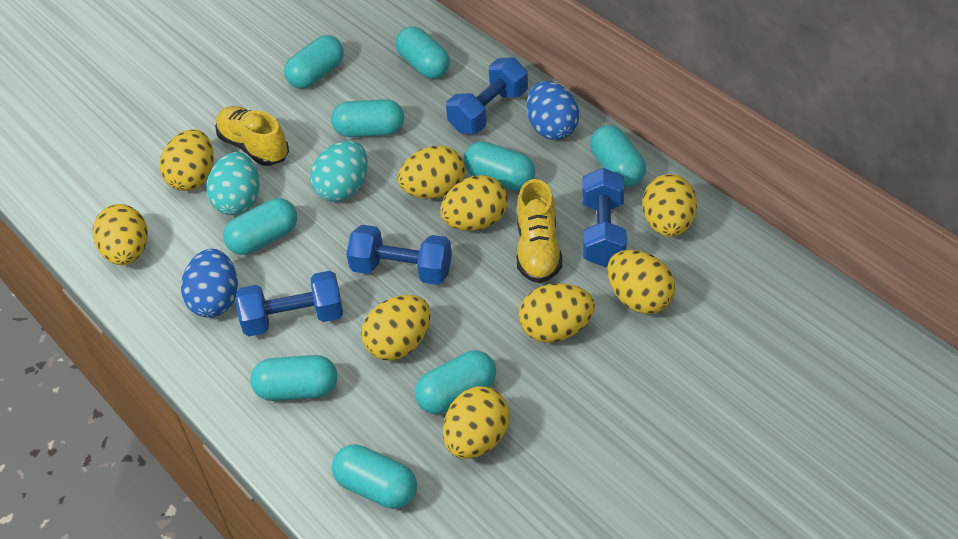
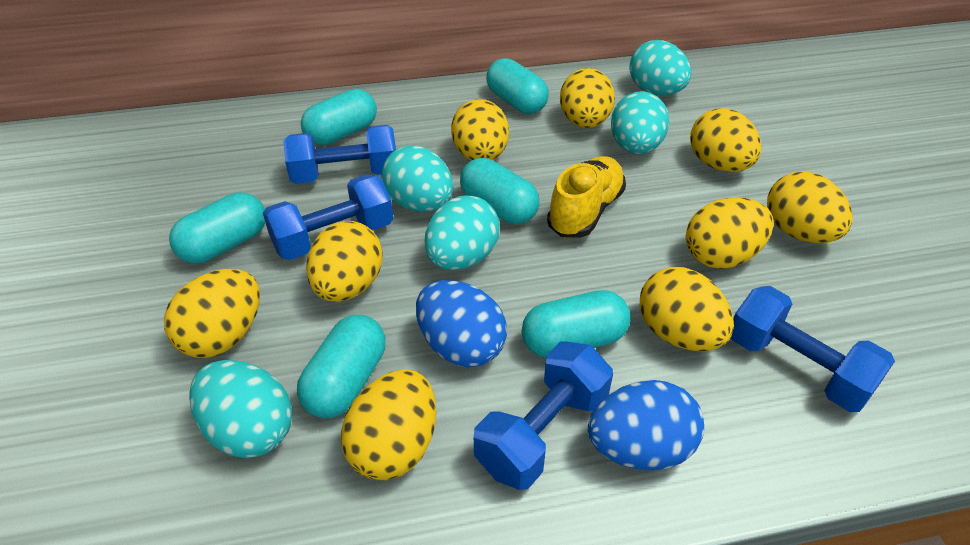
turquoise capsule: 9 -> 6
turquoise egg: 2 -> 5
yellow shoe: 2 -> 1

